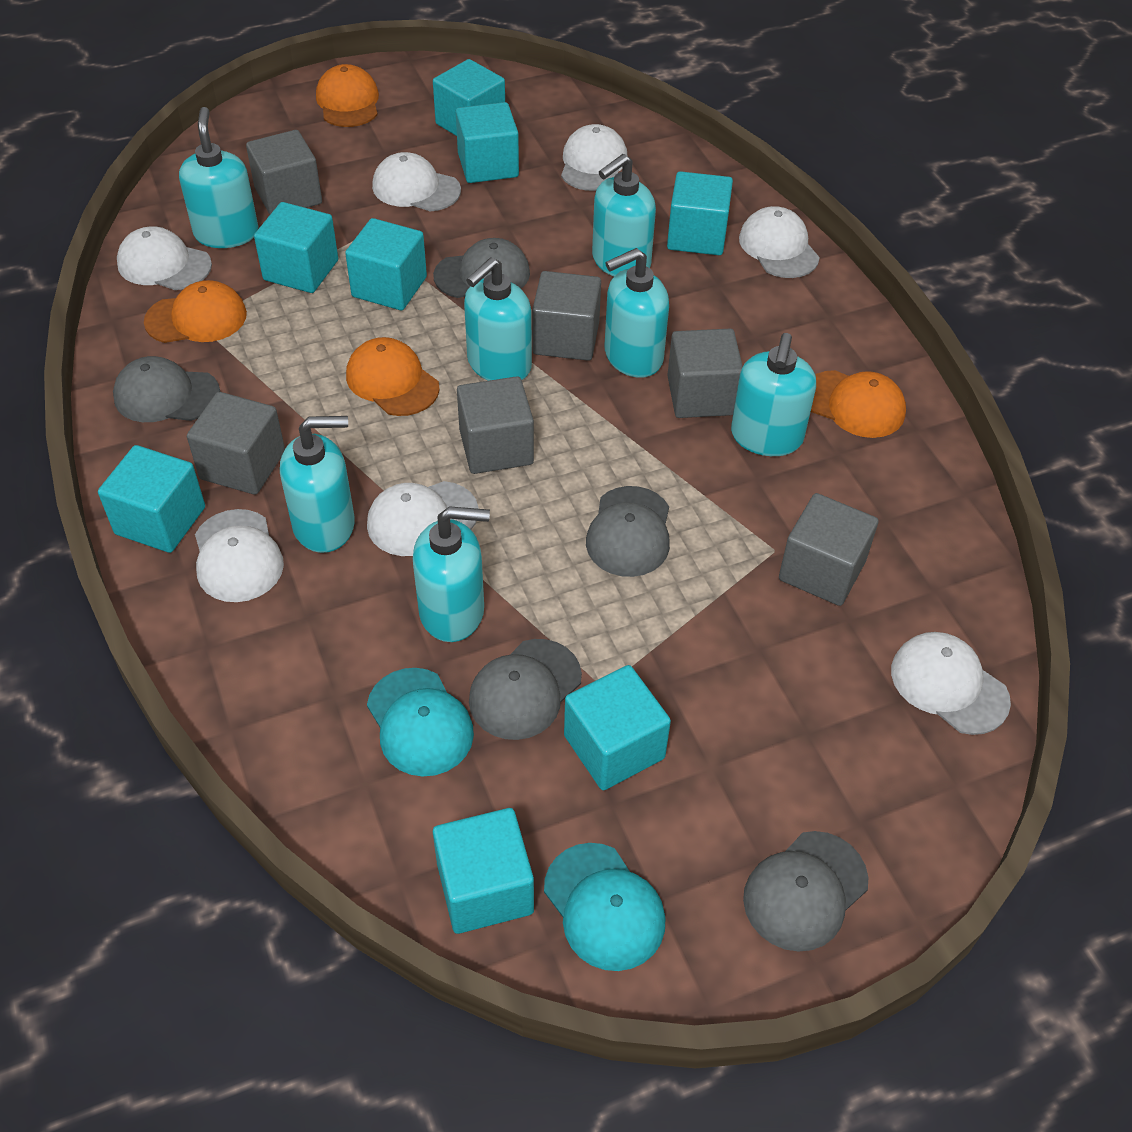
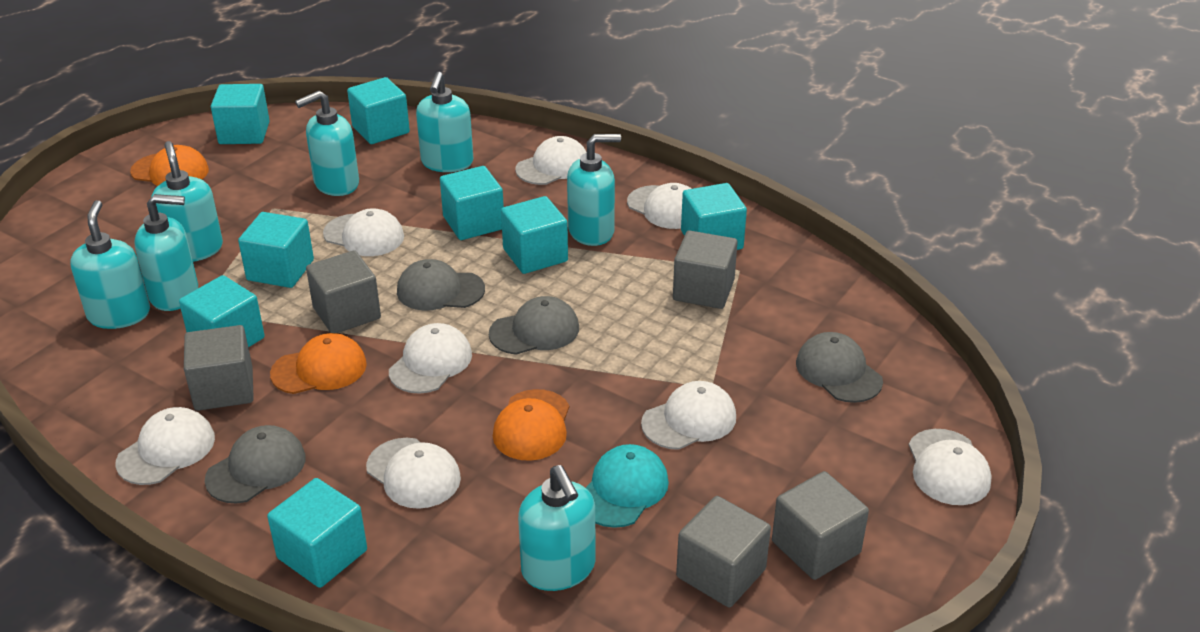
grey cap: 5 -> 4
grey cube: 6 -> 5
orange cap: 4 -> 3
turquoise cap: 2 -> 1
white cap: 7 -> 8

